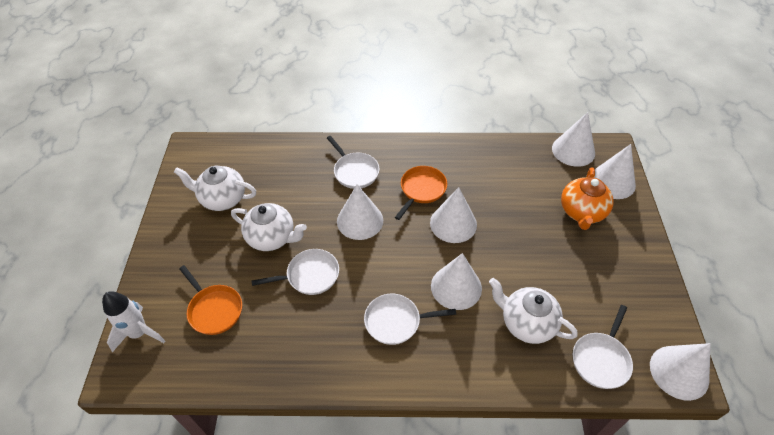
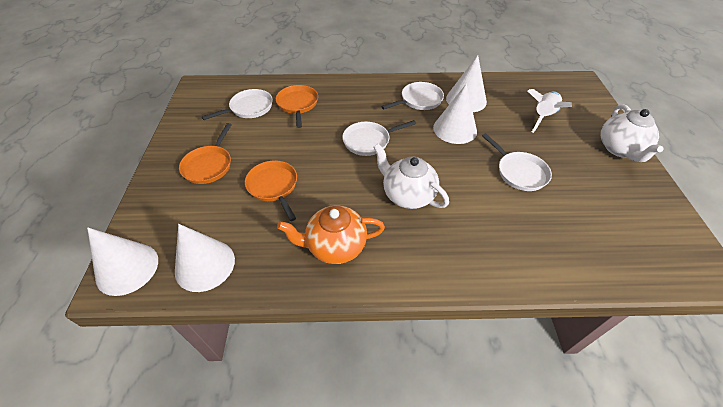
orange pan: 2 -> 3
white cone: 6 -> 4
white teapot: 3 -> 2

